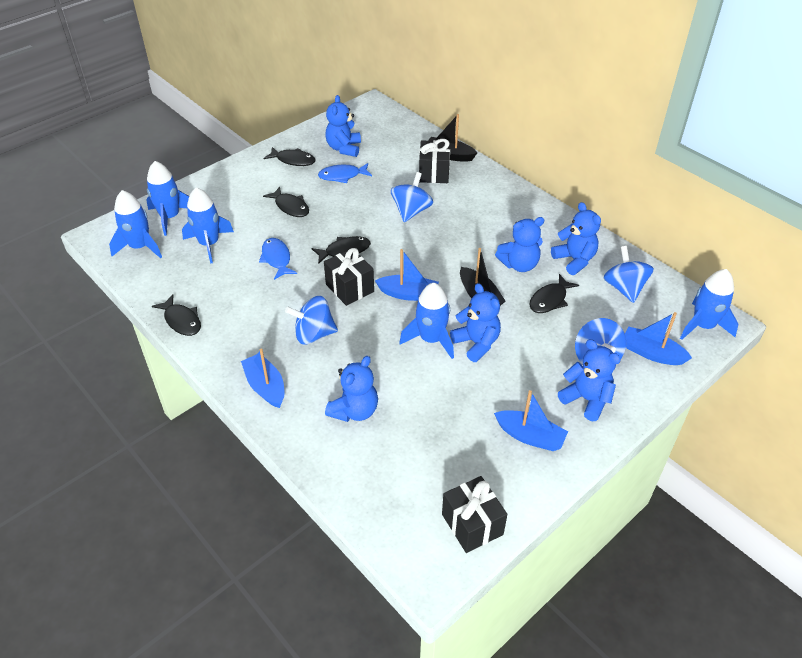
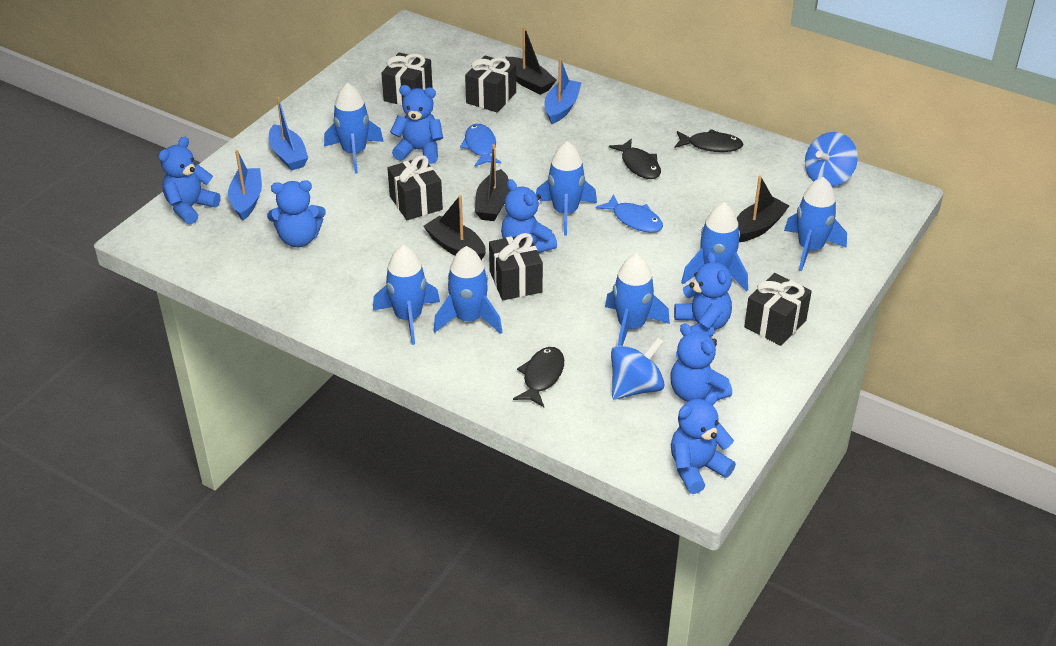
black boat: 2 -> 4
black fish: 5 -> 3
black gift: 3 -> 5
blue boat: 4 -> 3
blue rocket: 5 -> 7
blue spinning top: 4 -> 2
blue teddy bear: 6 -> 7

